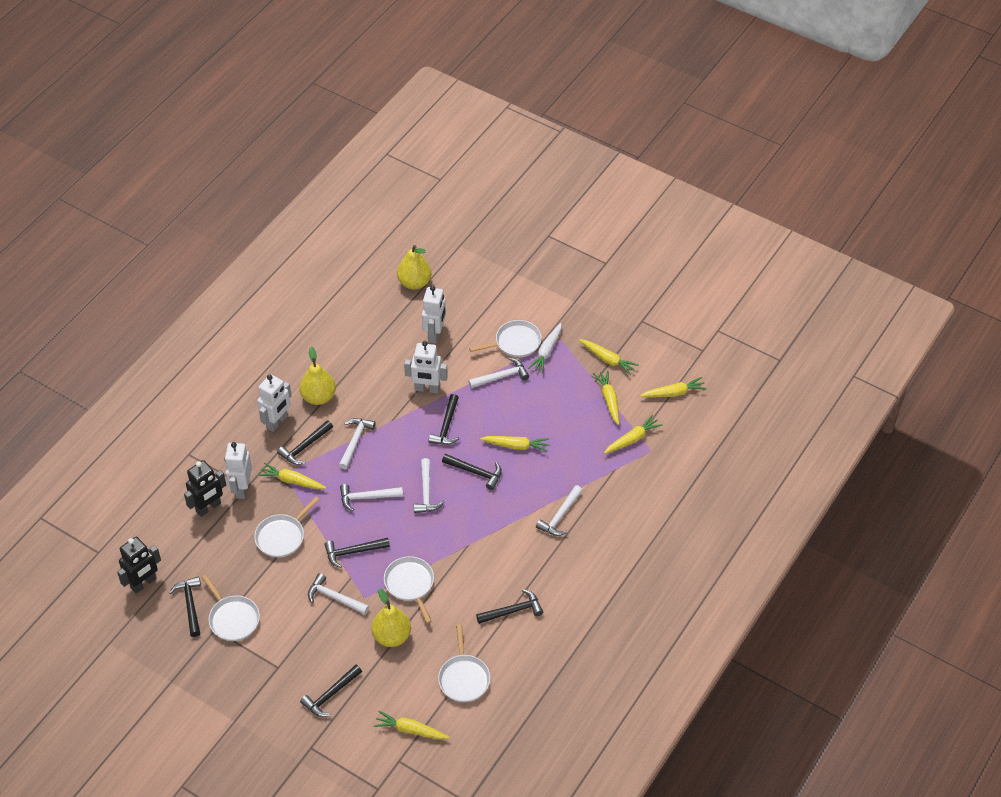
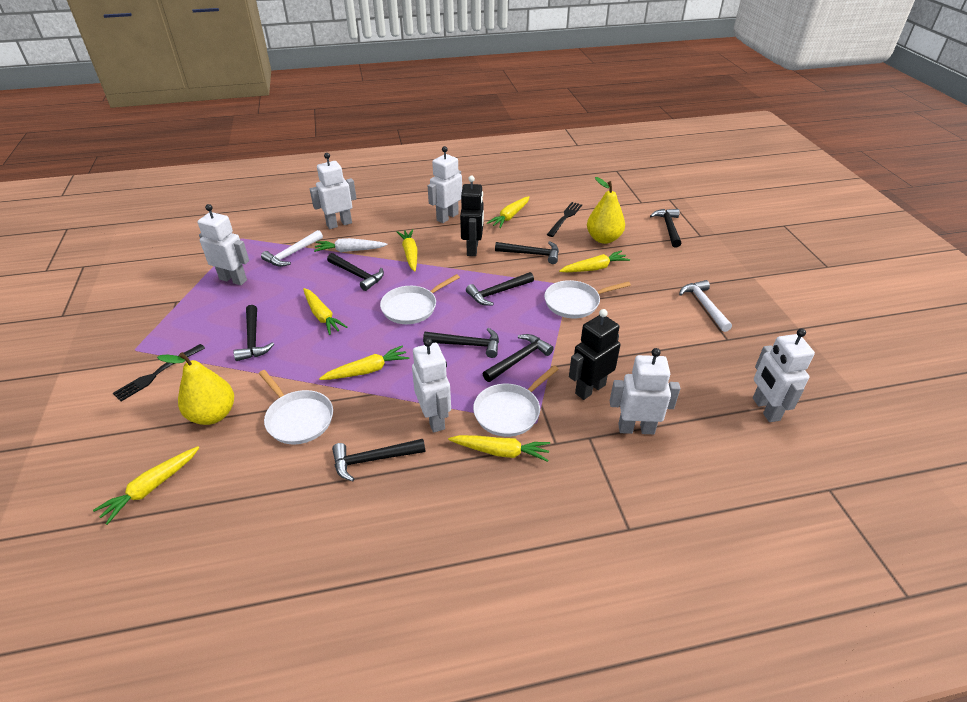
black fork: 0 -> 2
black hammer: 7 -> 8
white hammer: 6 -> 2
white pan: 5 -> 4
white robot: 4 -> 6
yellow pear: 3 -> 2

